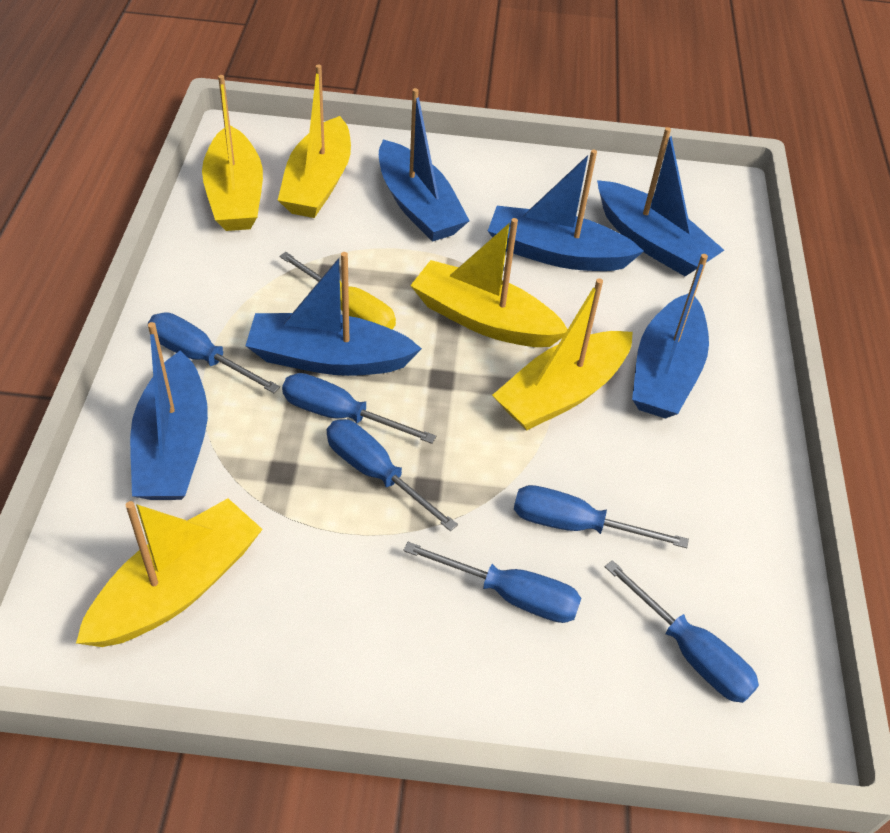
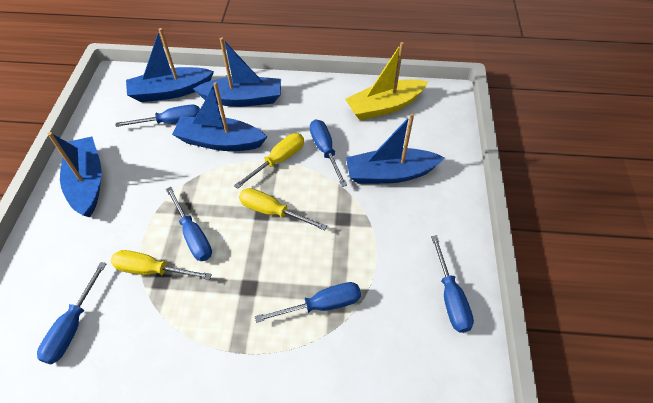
blue boat: 6 -> 5
yellow boat: 5 -> 1
yellow screwdriver: 1 -> 3

